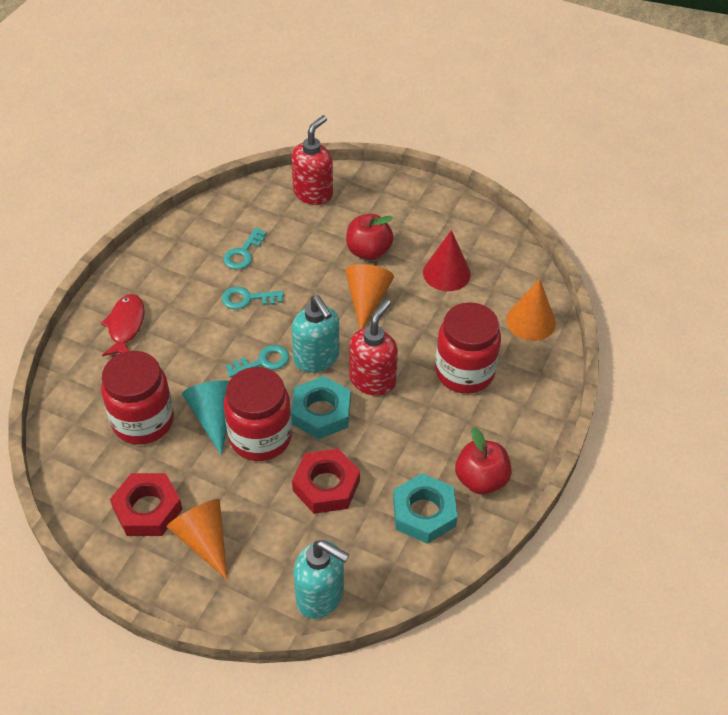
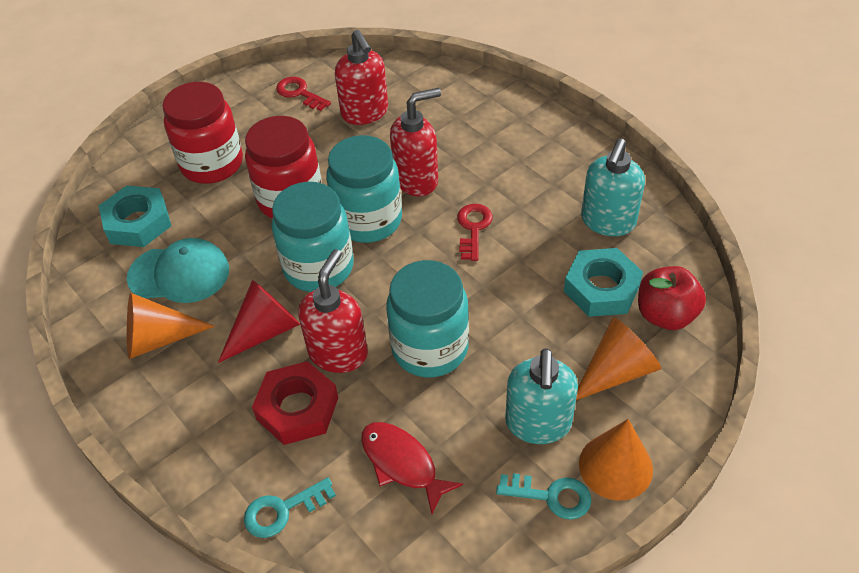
red apple: 2 -> 1
red jar: 3 -> 2
red key: 0 -> 2
red nut: 2 -> 1
red soap dispenser: 2 -> 3
turquoise cap: 0 -> 1
turquoise cone: 1 -> 0
turquoise jar: 0 -> 3
turquoise key: 3 -> 2

